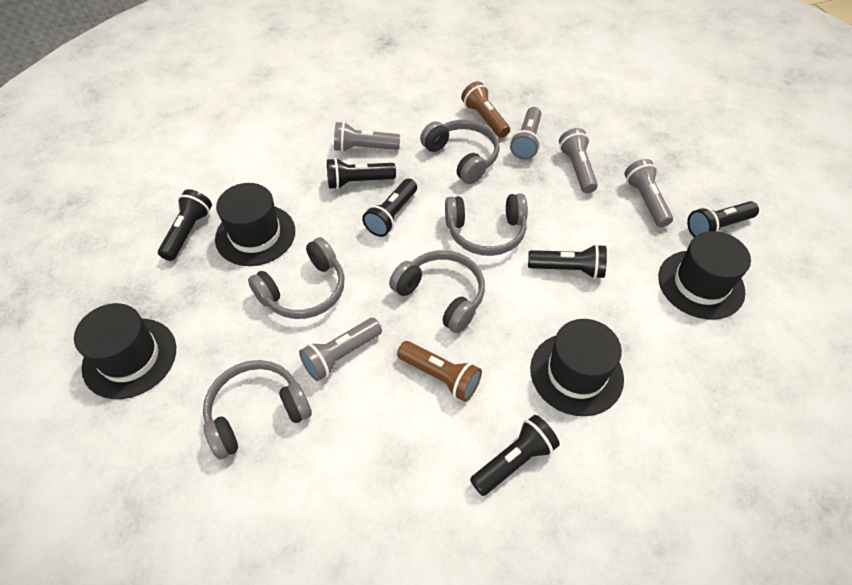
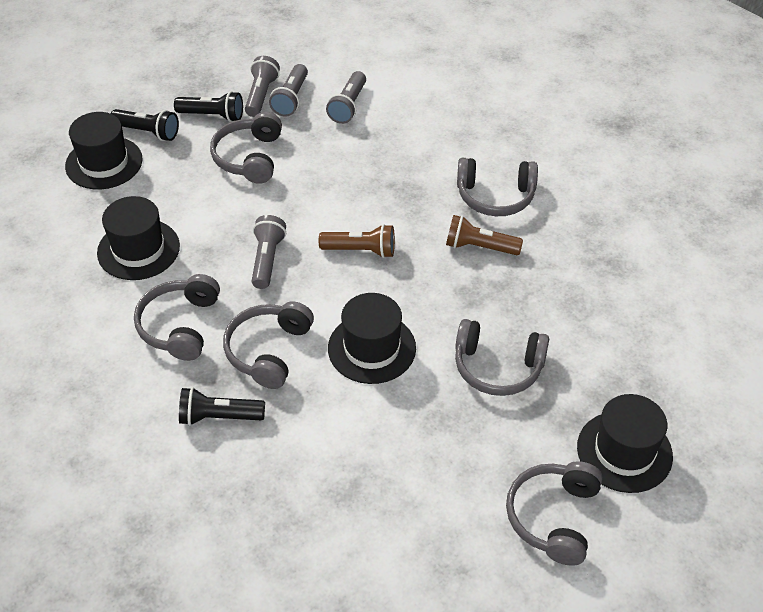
black flashlight: 6 -> 3
grey flashlight: 5 -> 4
grey headphones: 5 -> 6

